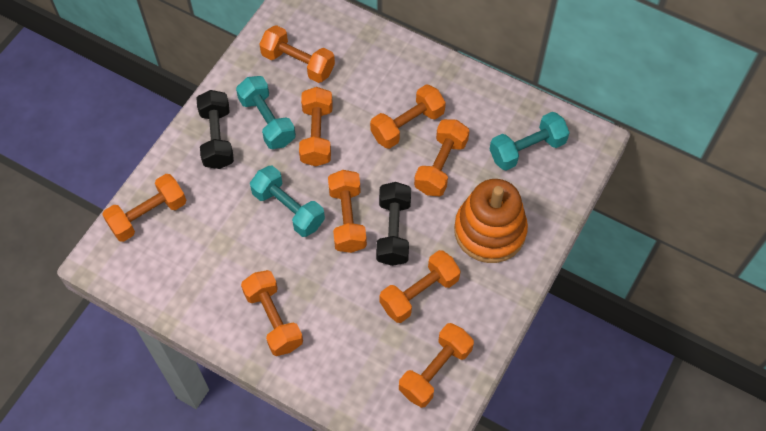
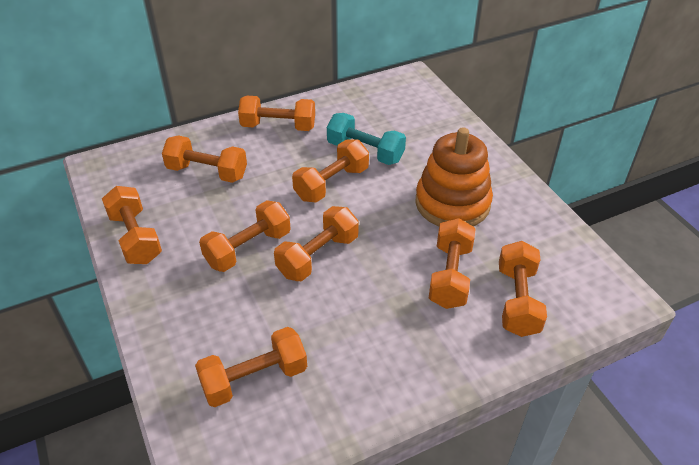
black dumbbell: 2 -> 0
turquoise dumbbell: 3 -> 1

